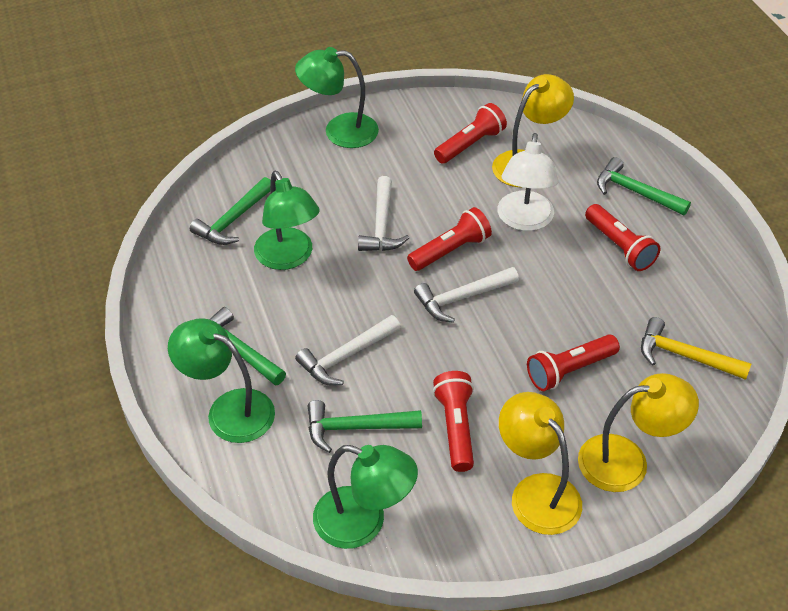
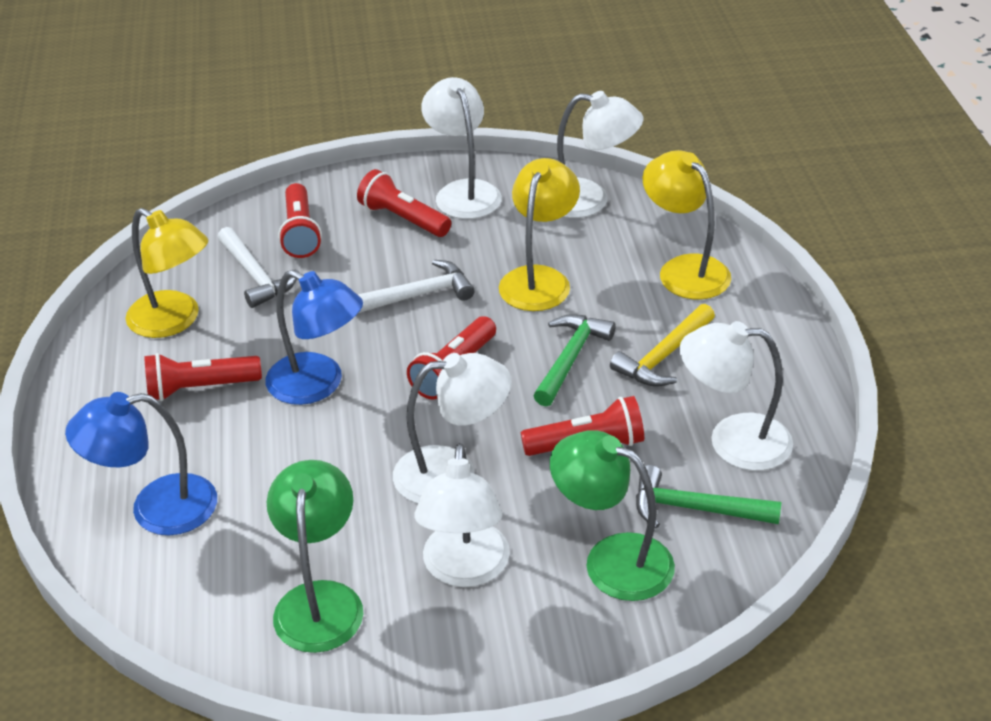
blue lamp: 0 -> 2
green hammer: 4 -> 2
green lamp: 4 -> 2
white hammer: 3 -> 2
white lamp: 1 -> 5

